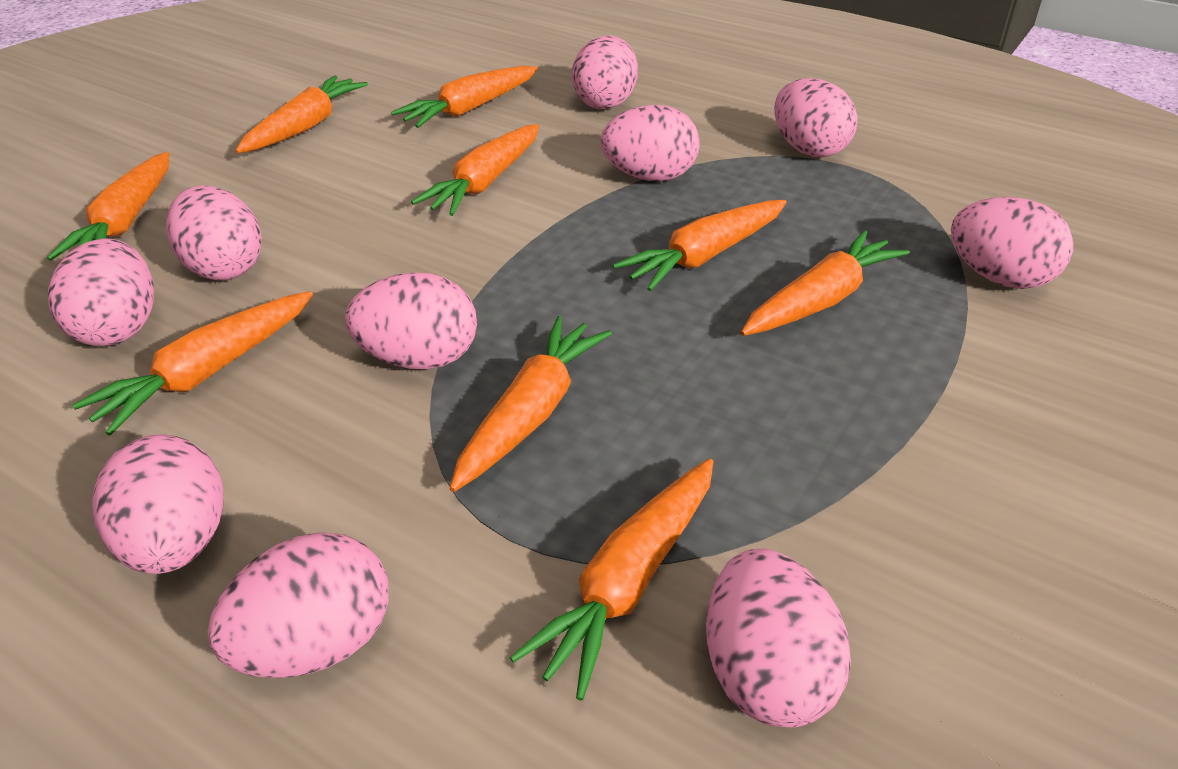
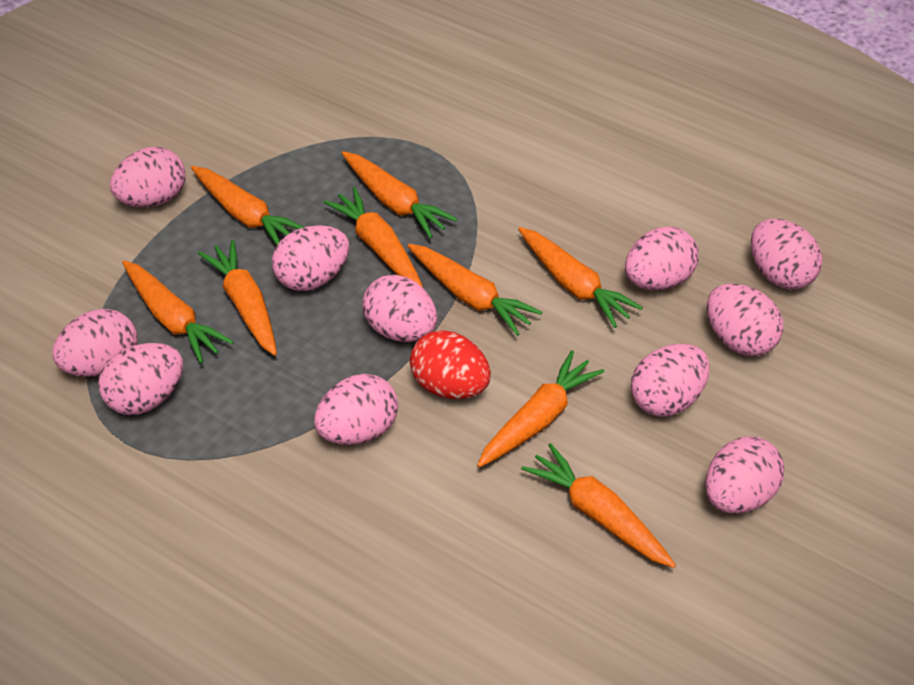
pink egg: 10 -> 11
red egg: 0 -> 1

